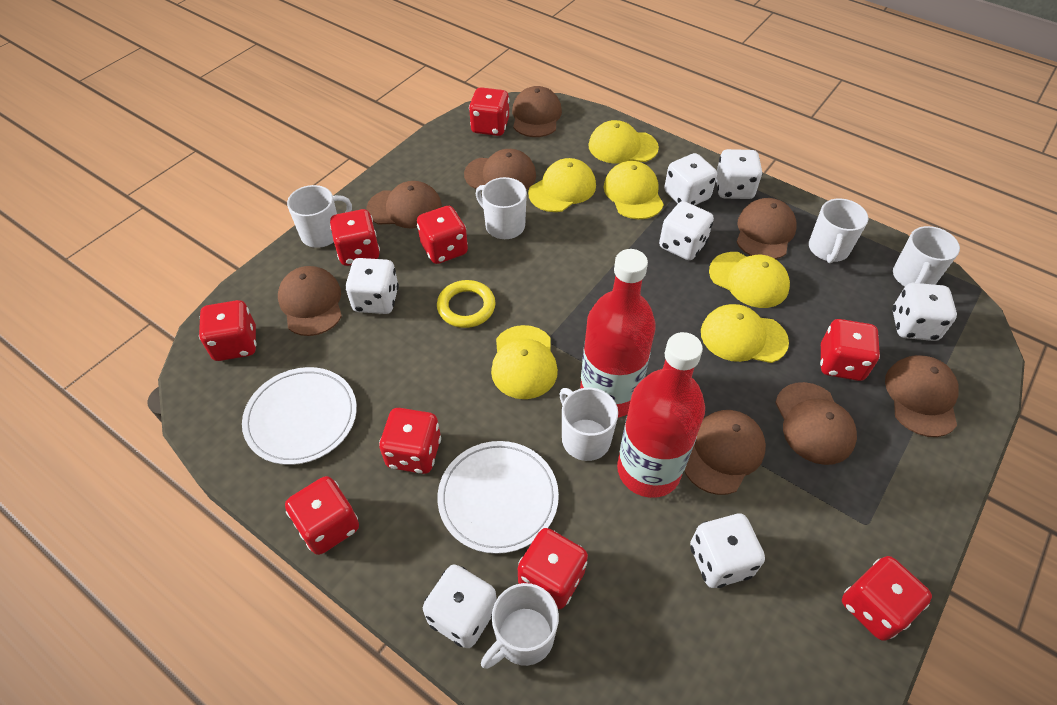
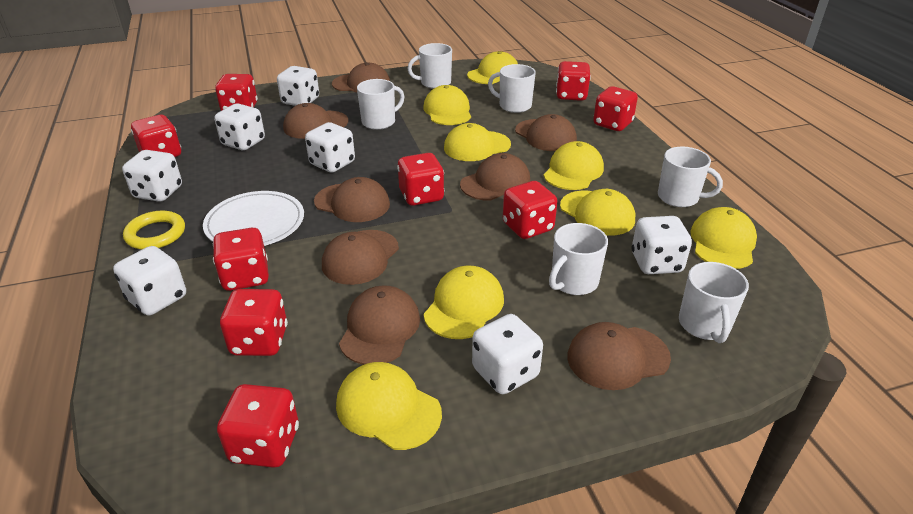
red bottle: 2 -> 0
white plate: 2 -> 1
yellow cap: 6 -> 8

